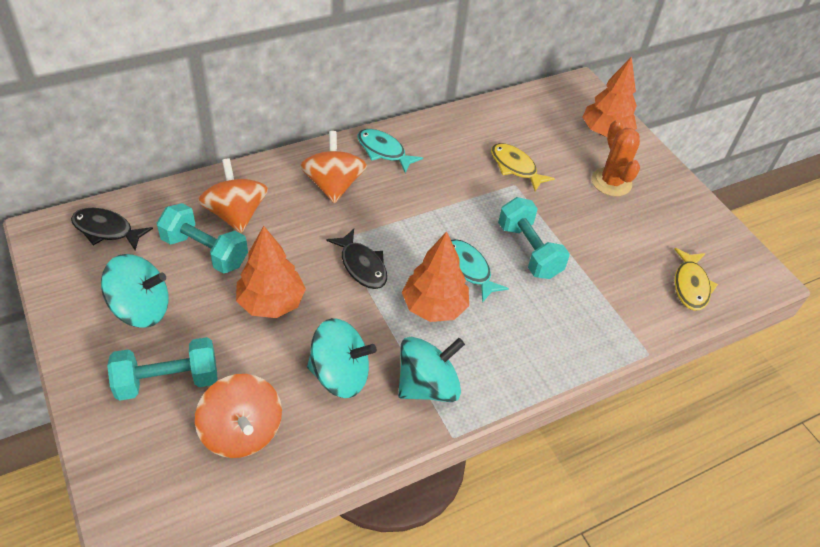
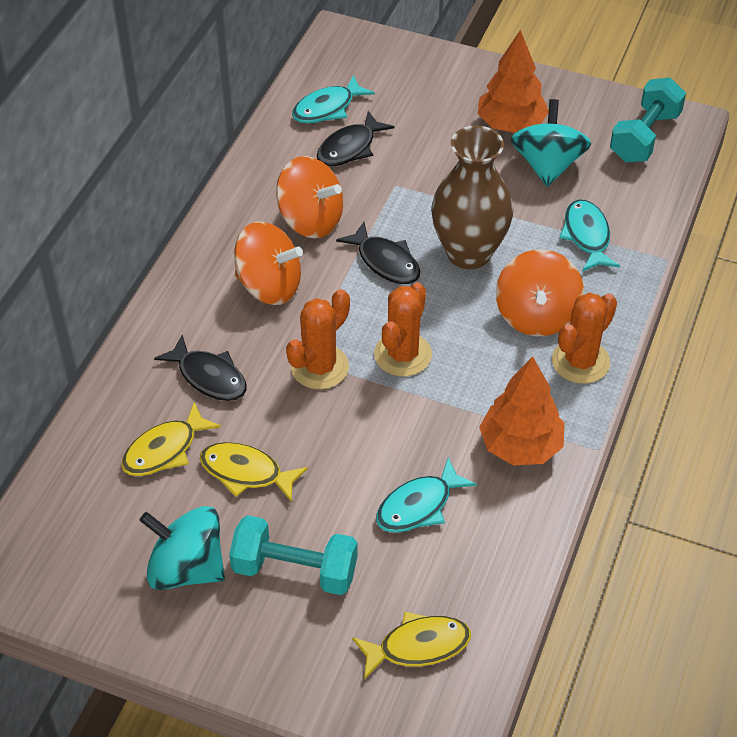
black fish: 2 -> 3
brown vase: 0 -> 1
orange cactus: 1 -> 3
orange tree: 3 -> 2
turquoise dumbbell: 3 -> 2
turquoise fish: 2 -> 3
turquoise spinning top: 3 -> 2
yellow fish: 2 -> 3

